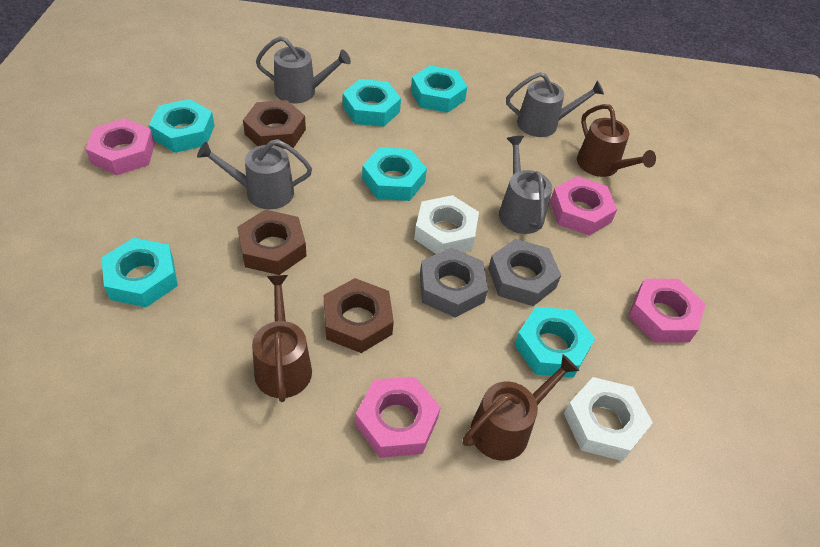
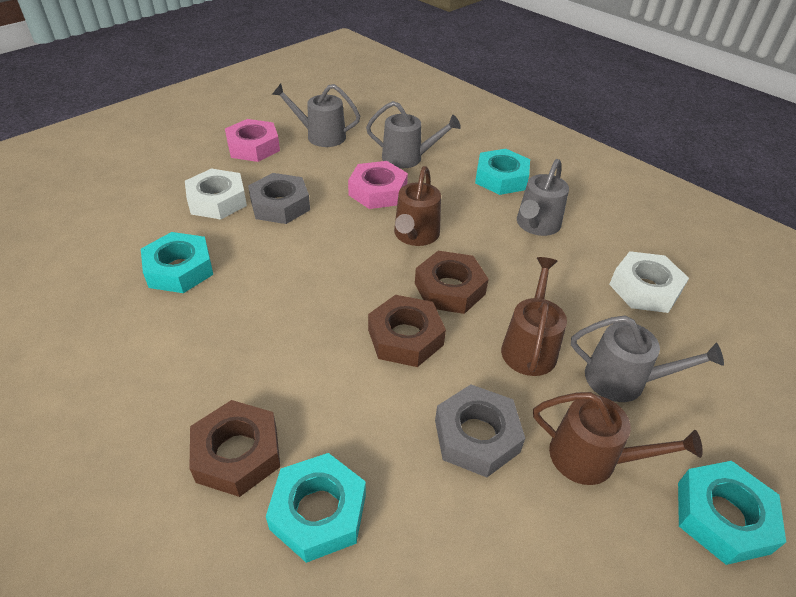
pink nut: 4 -> 2
turquoise nut: 6 -> 4

